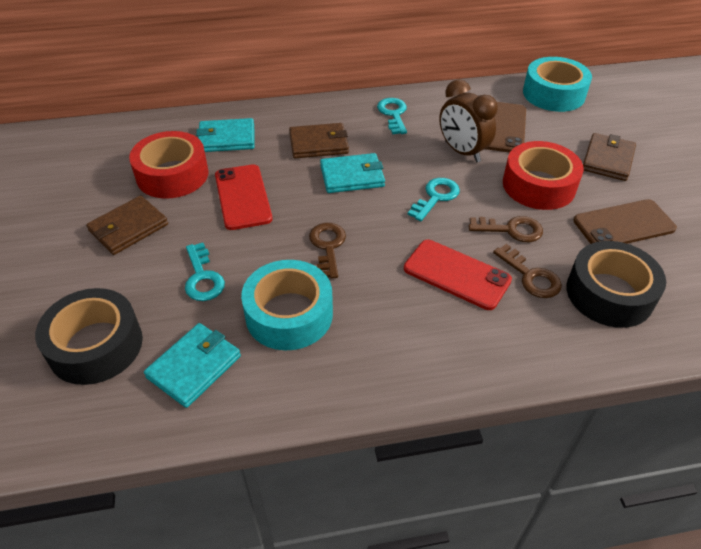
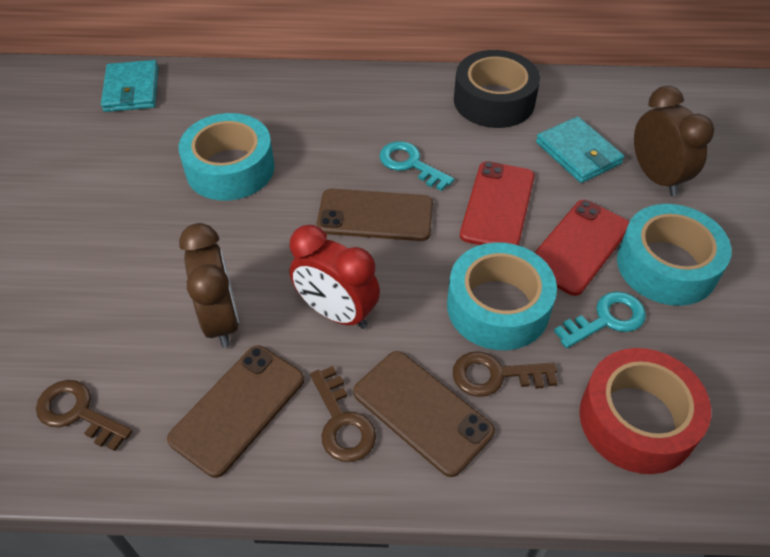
black tape: 2 -> 1
brown clock: 1 -> 2
brown phone: 2 -> 3
brown wallet: 3 -> 0
red clock: 0 -> 1
red tape: 2 -> 1
turquoise key: 3 -> 2
turquoise tape: 2 -> 3
turquoise wallet: 3 -> 2

